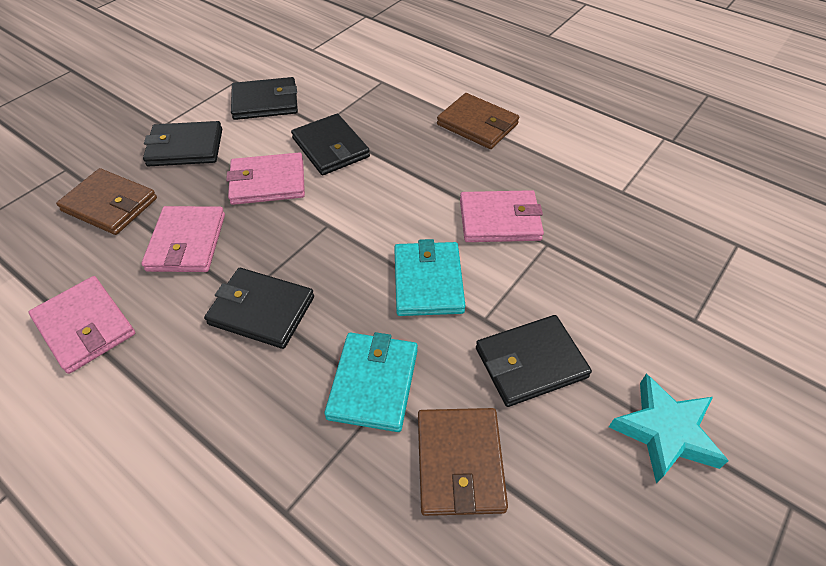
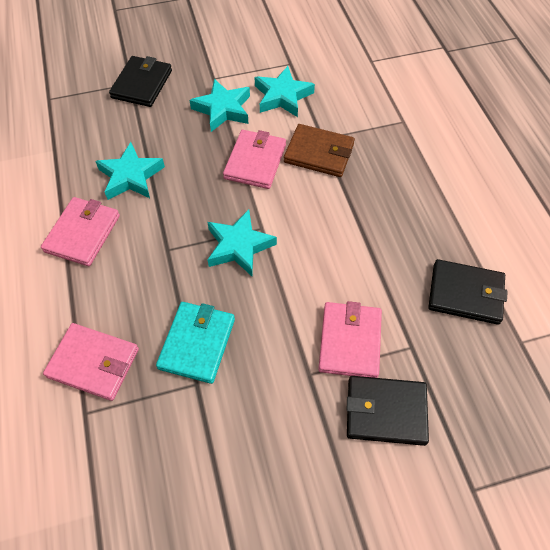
black wallet: 5 -> 3
brown wallet: 3 -> 1
turquoise star: 1 -> 4
turquoise wallet: 2 -> 1

